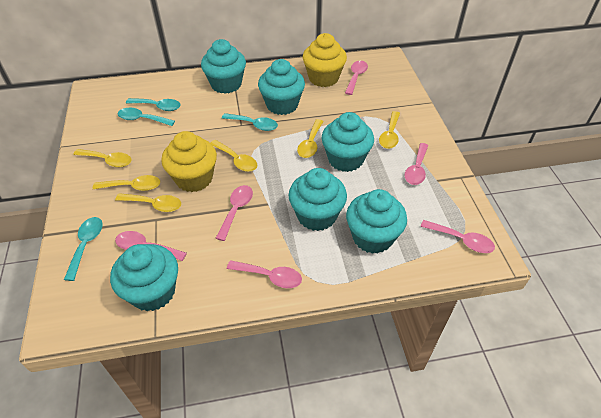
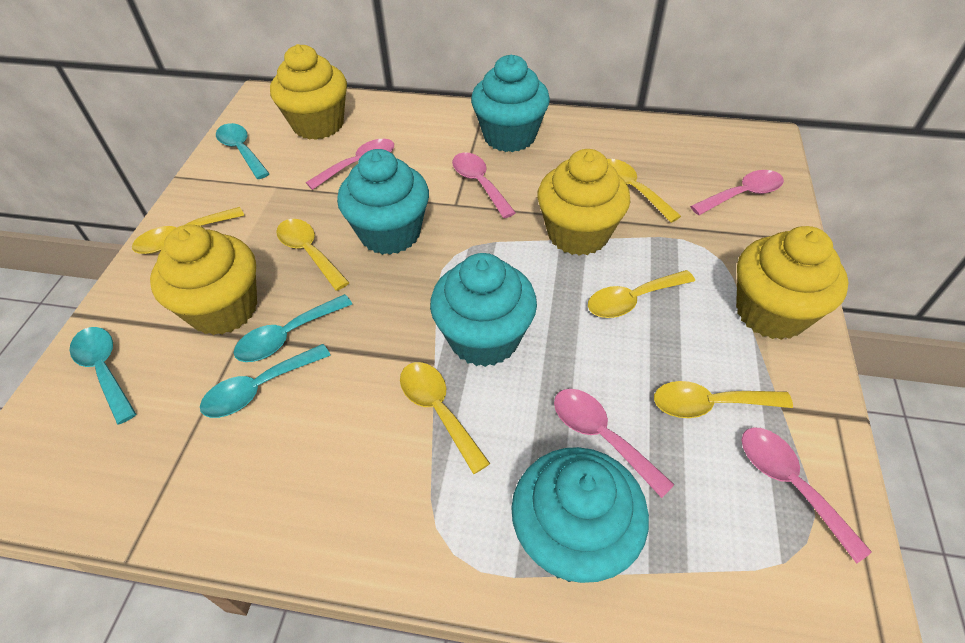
pink spoon: 6 -> 5
turquoise cupcake: 6 -> 4
yellow cupcake: 2 -> 4

